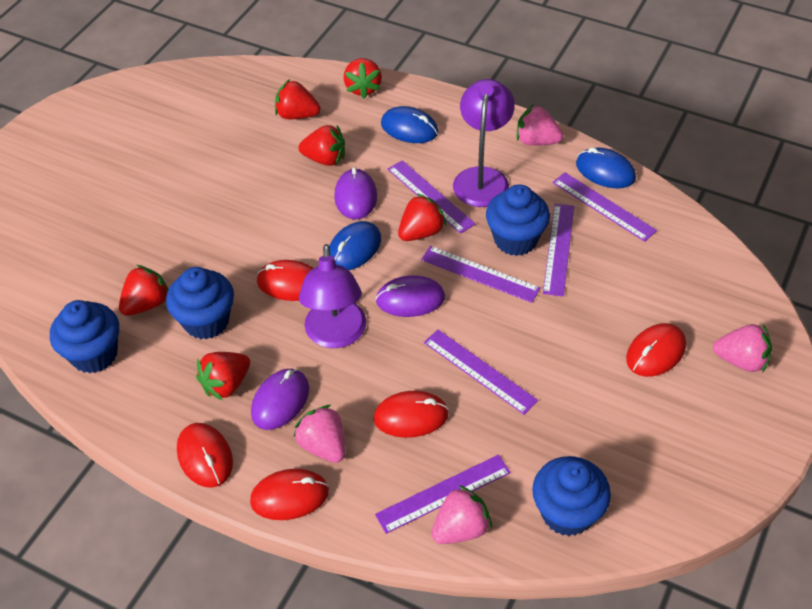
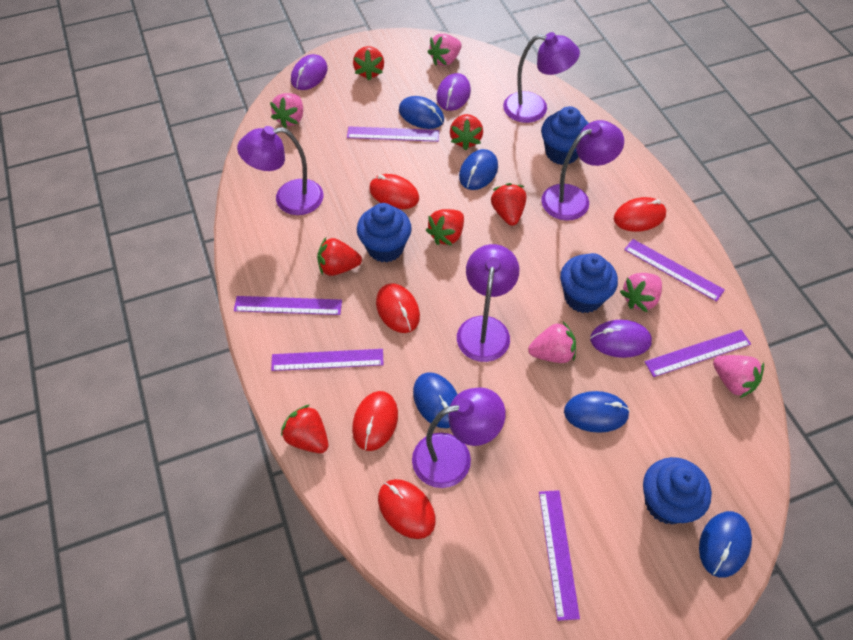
blue mouse: 3 -> 5
pink strawberry: 4 -> 5
purple lamp: 2 -> 5

